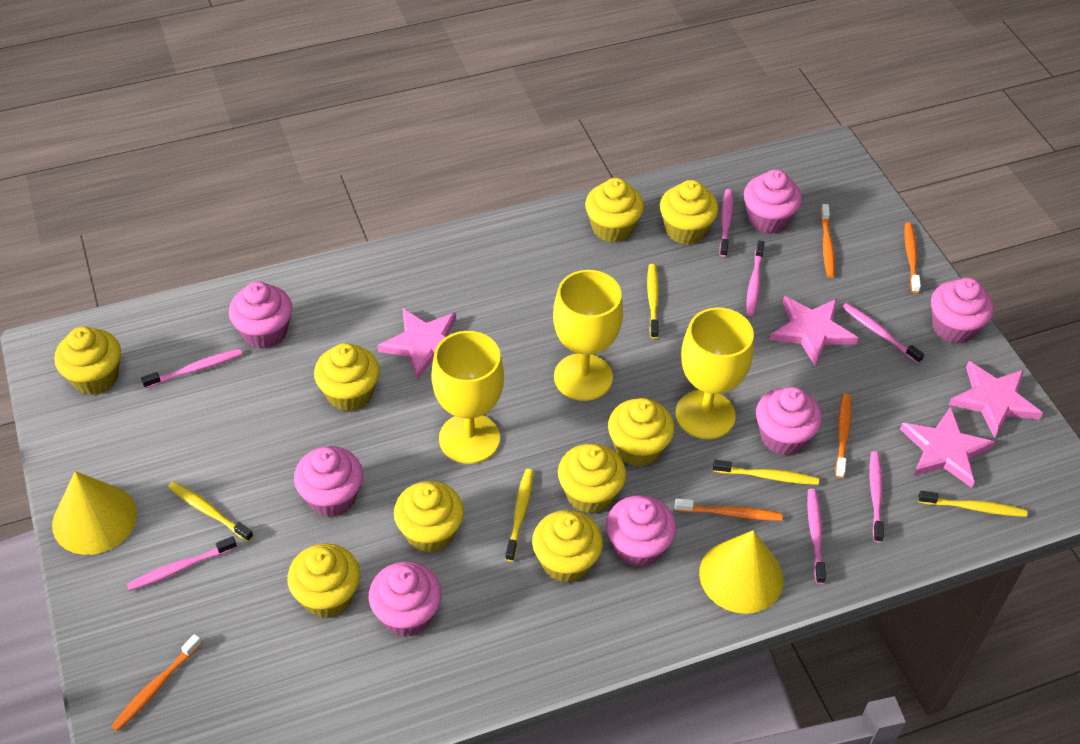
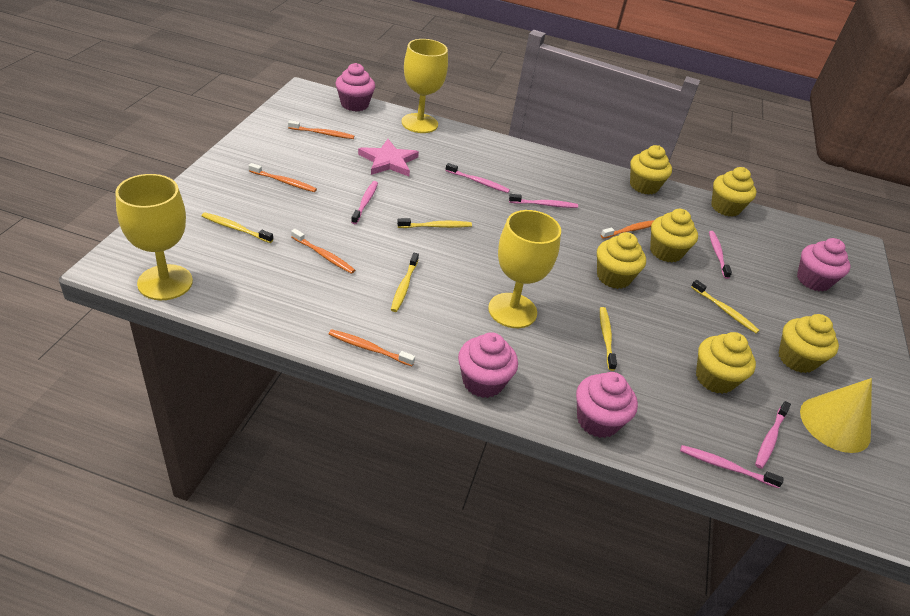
pink cupcake: 7 -> 4
pink star: 4 -> 1
pink toothbrush: 7 -> 6
yellow cone: 2 -> 1
yellow cupcake: 9 -> 6

